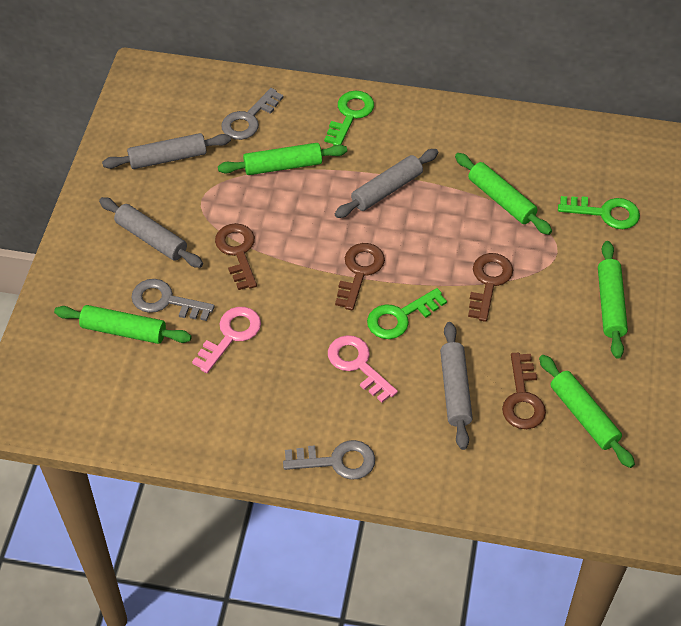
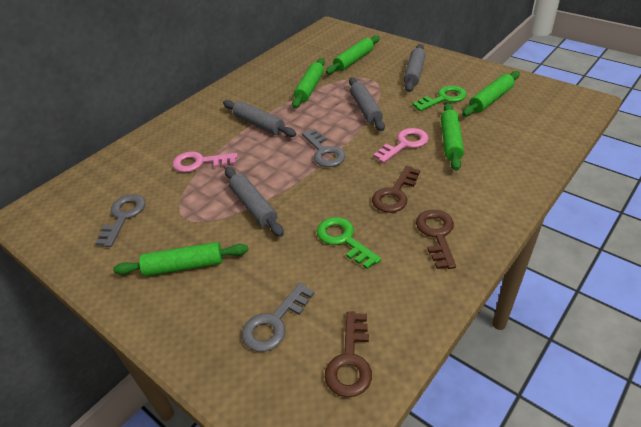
brown key: 4 -> 3
green key: 3 -> 2

